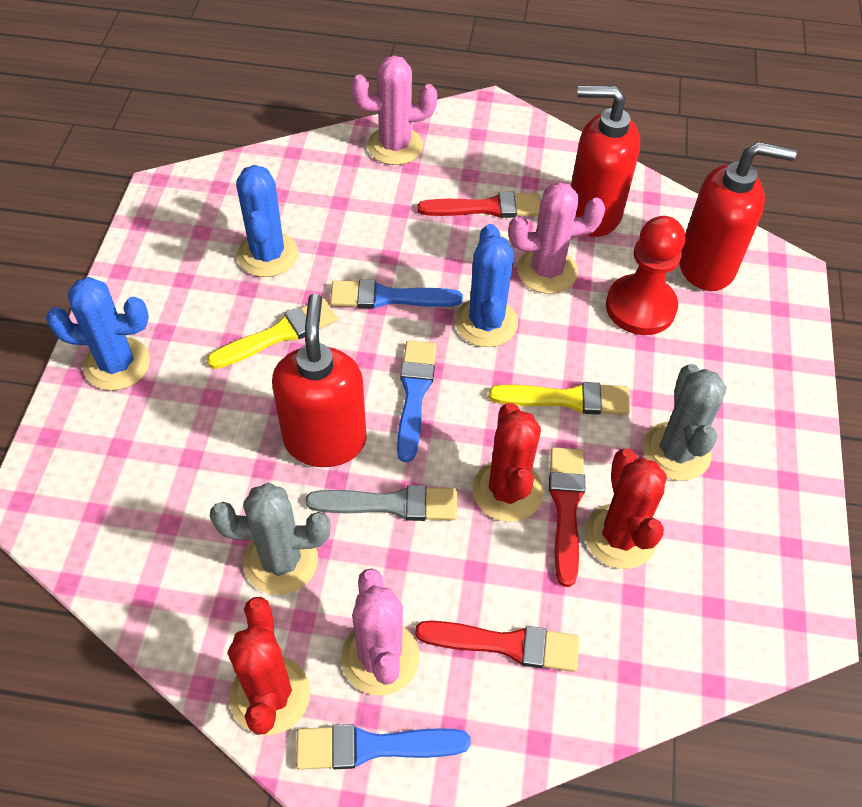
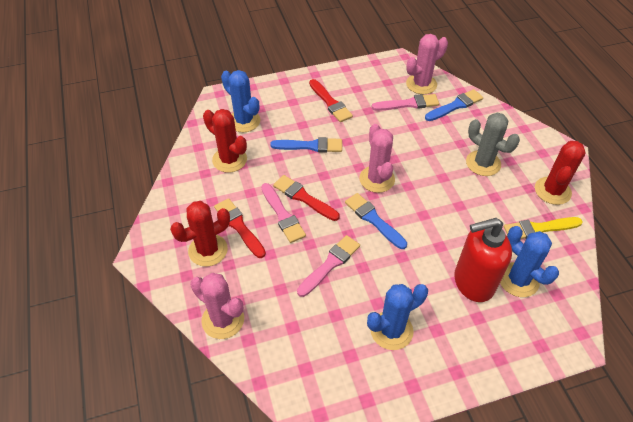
grey brush: 1 -> 0
grey cactus: 2 -> 1
pink brush: 0 -> 3
red pawn: 1 -> 0
red soap dispenser: 3 -> 1
yellow brush: 2 -> 1

